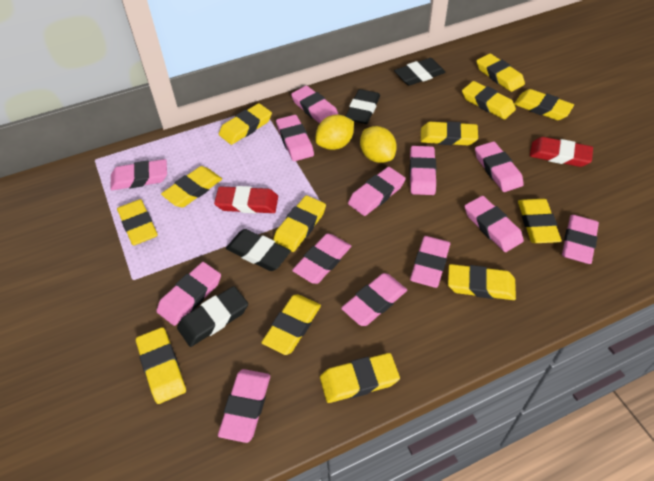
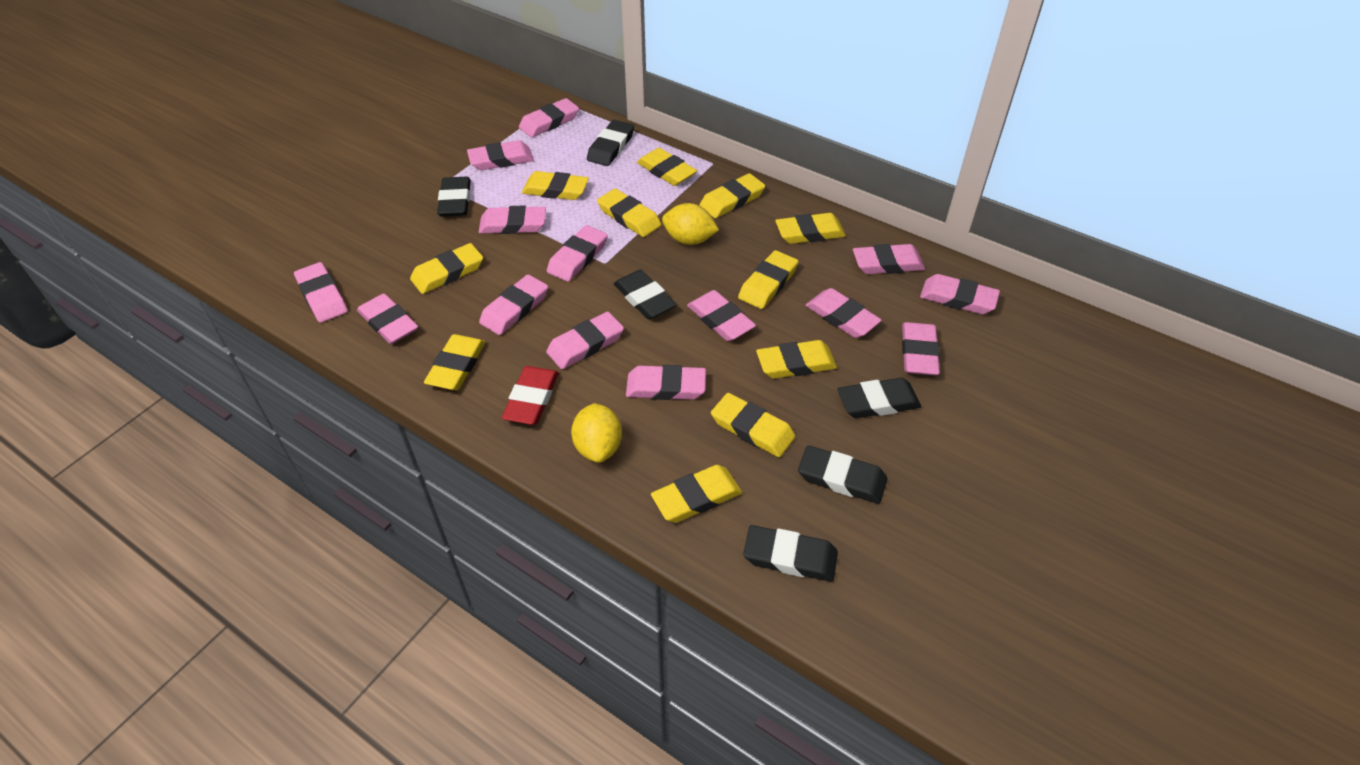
black eraser: 4 -> 6
pink eraser: 13 -> 14
red eraser: 2 -> 1
yellow eraser: 13 -> 11

